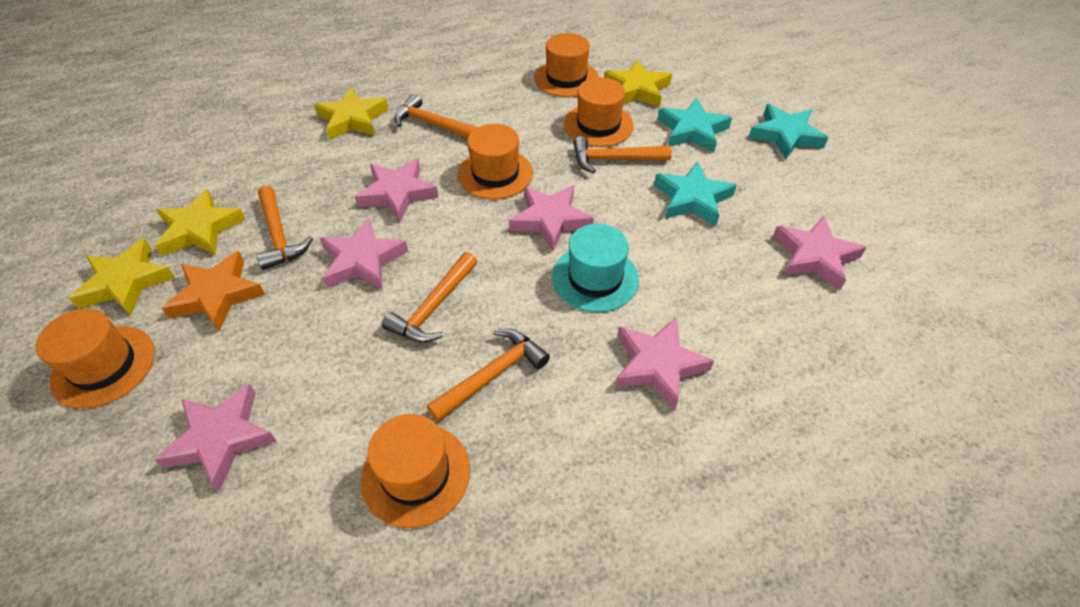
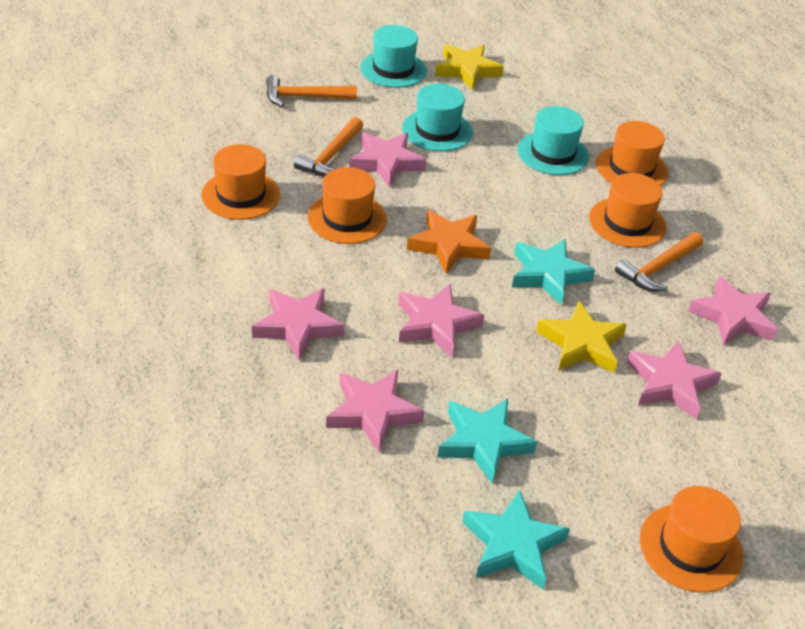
orange hammer: 5 -> 3
turquoise hat: 1 -> 3
yellow star: 4 -> 2

